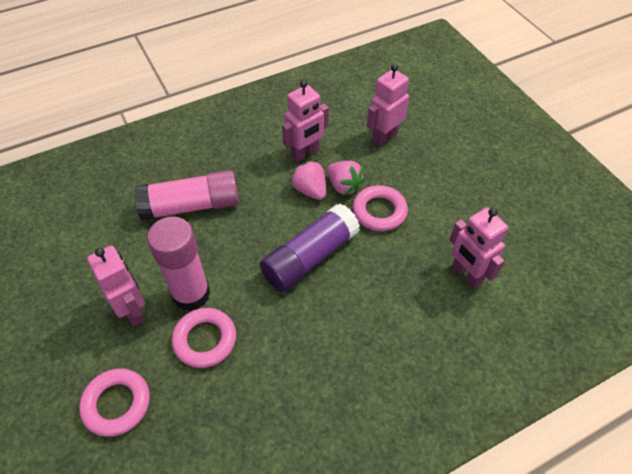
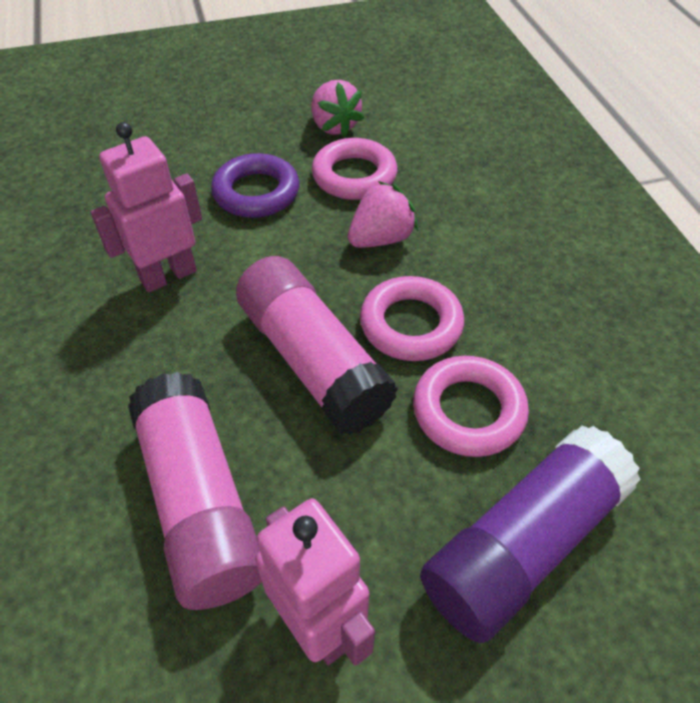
pink robot: 4 -> 2
purple ring: 0 -> 1

